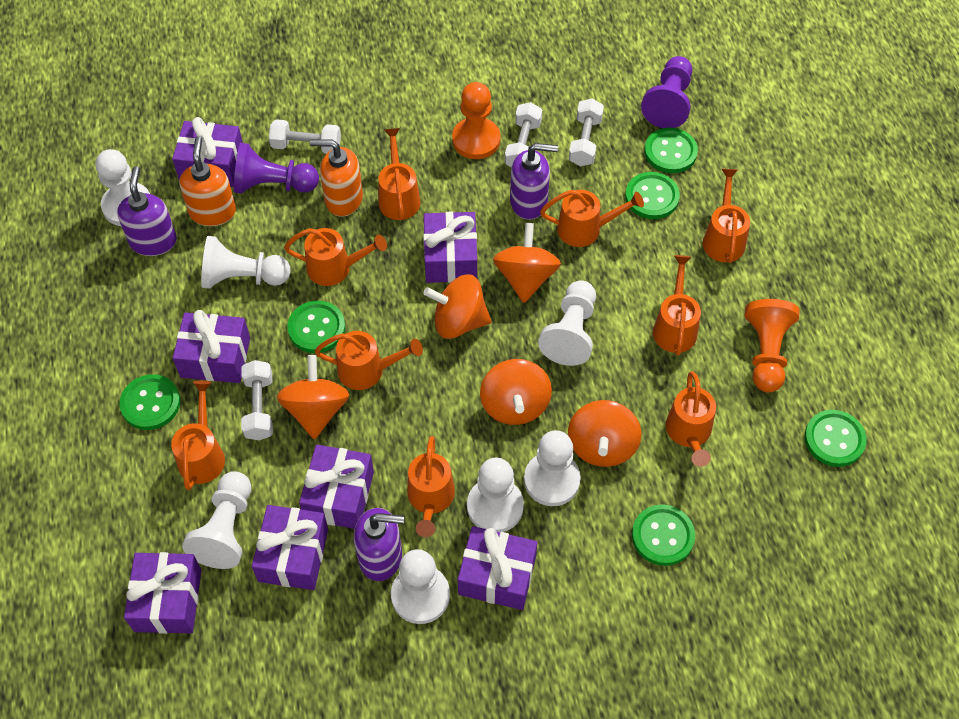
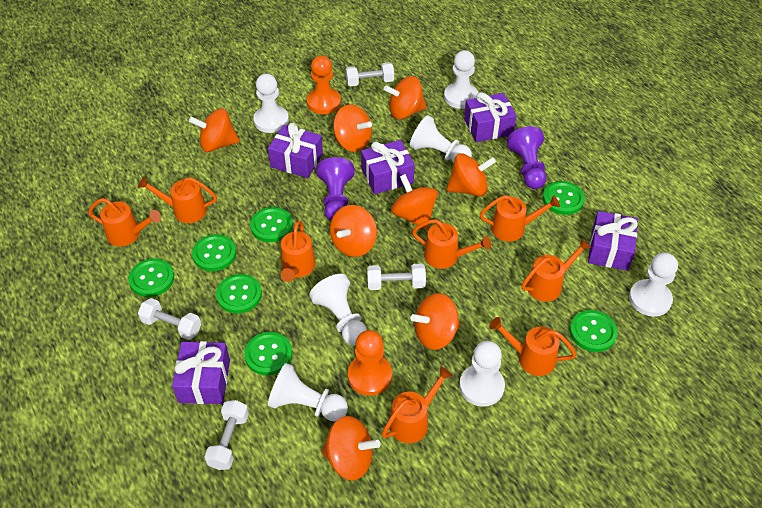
green button: 6 -> 7
orange soap dispenser: 2 -> 0
orange spinning top: 5 -> 8
orange watering can: 9 -> 8
purple gift: 7 -> 5
purple soap dispenser: 3 -> 0

